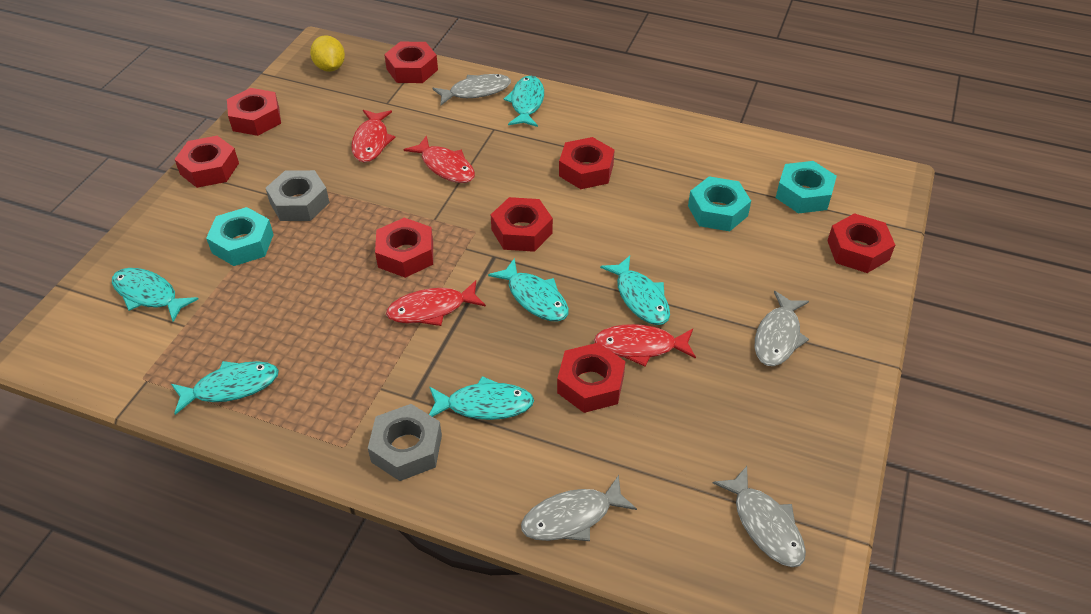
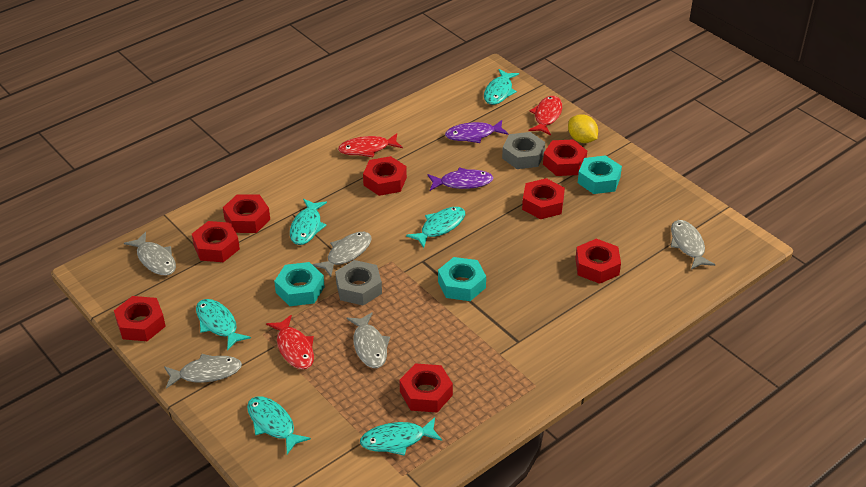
grey fish: 4 -> 5
purple fish: 0 -> 2
red fish: 4 -> 3

